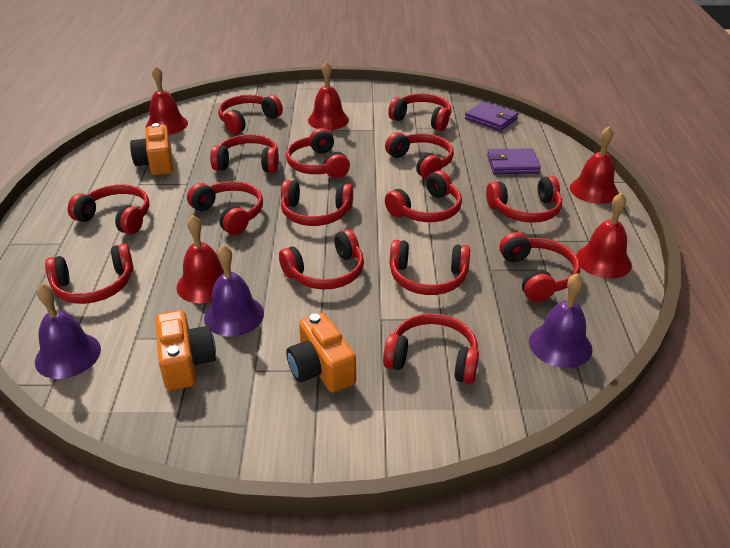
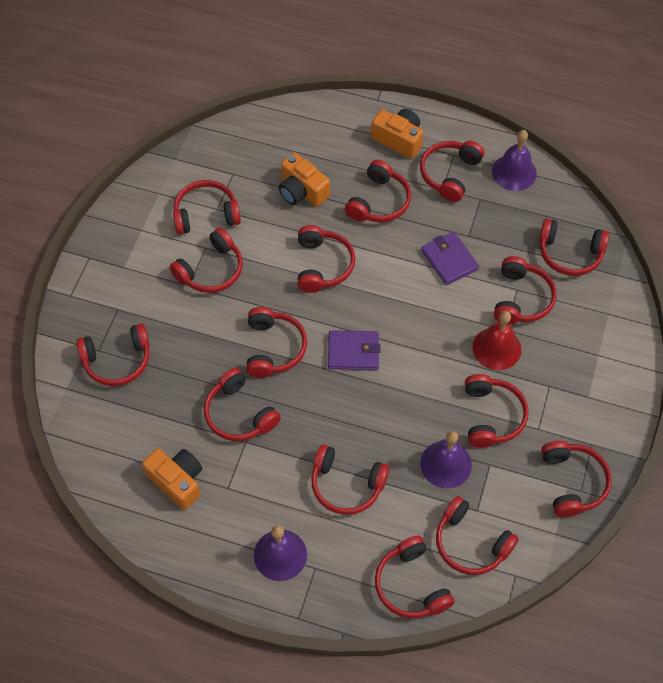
red bell: 5 -> 1

